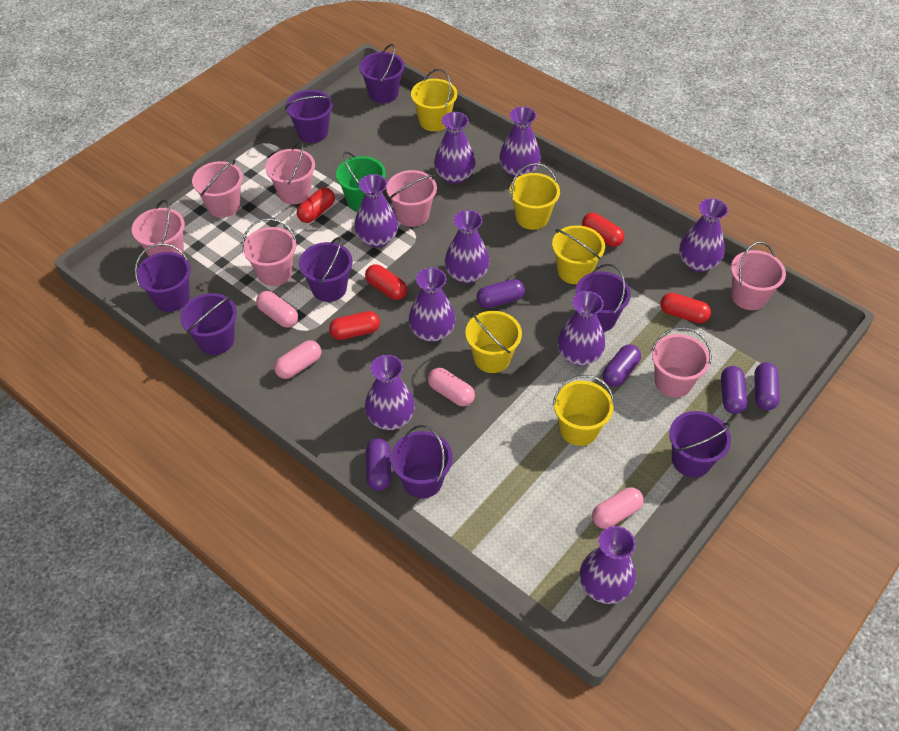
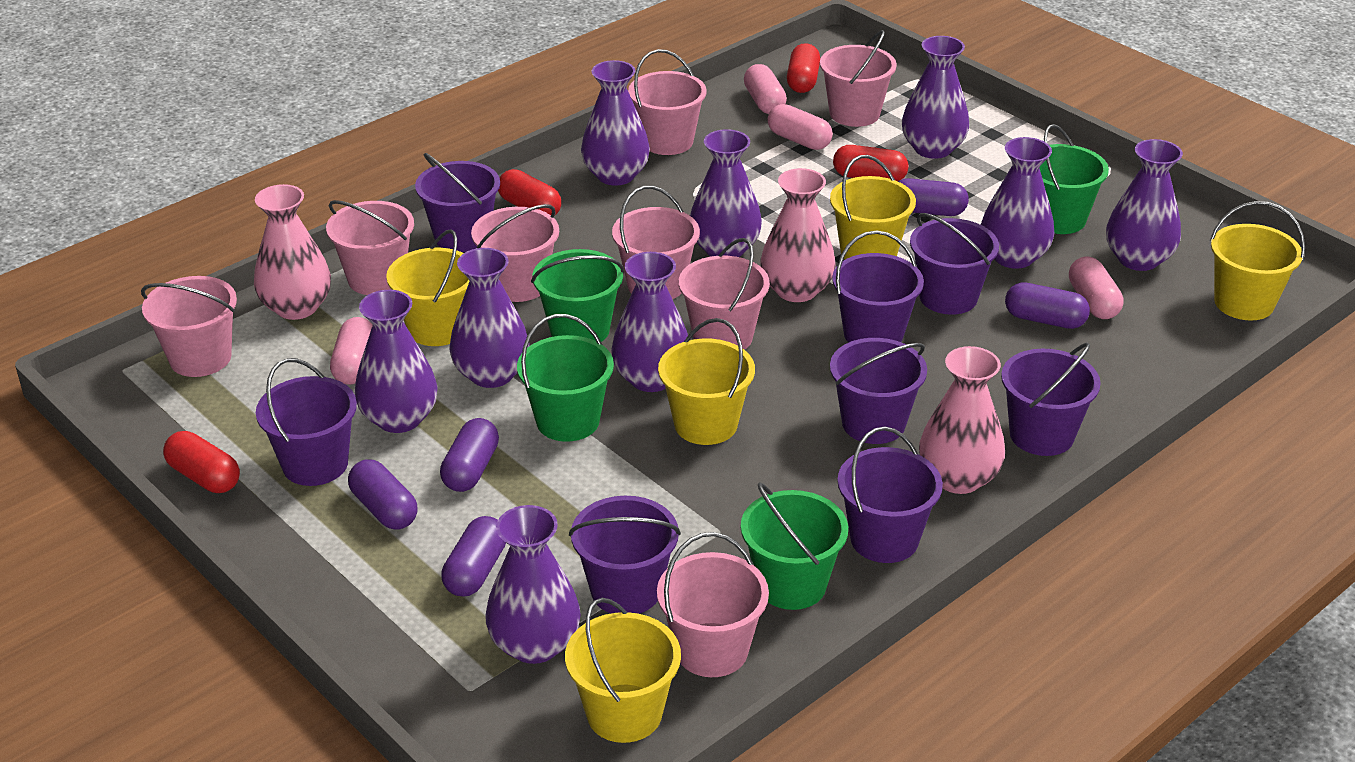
green bucket: 1 -> 4
pink bucket: 7 -> 8
pink vase: 0 -> 3
red capsule: 5 -> 4

